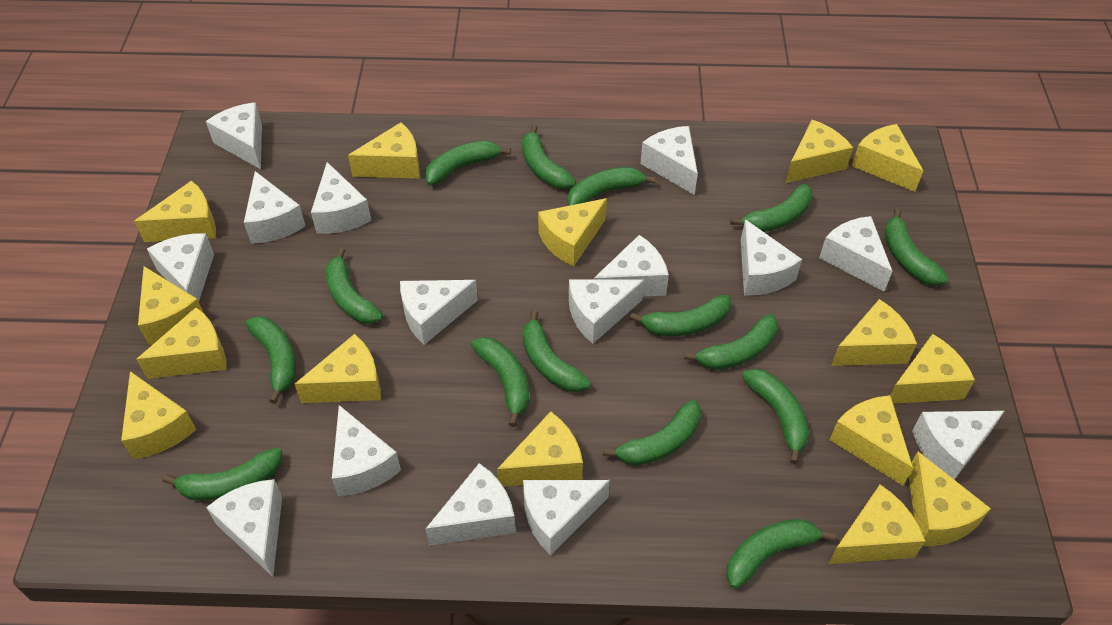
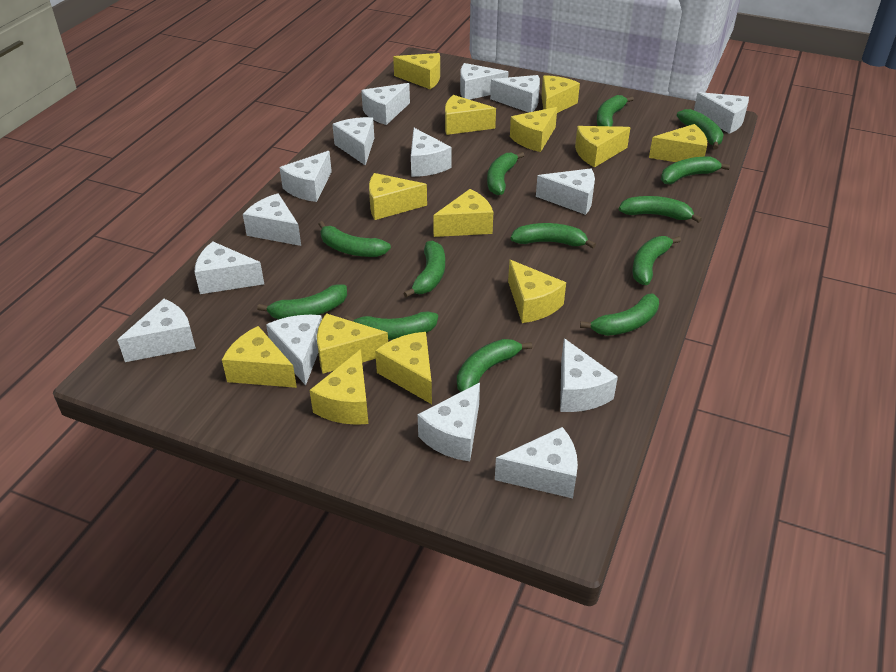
green banana: 15 -> 13
yellow cheese: 15 -> 13

